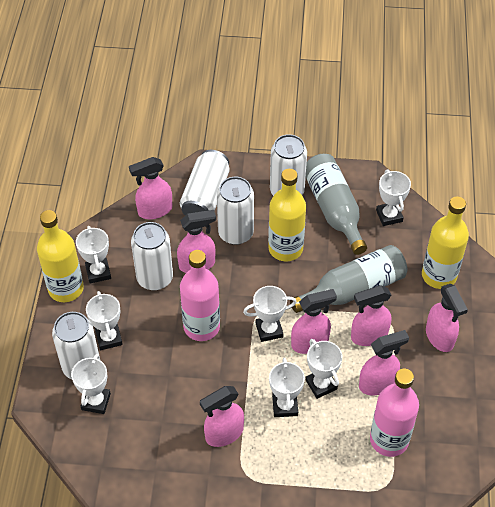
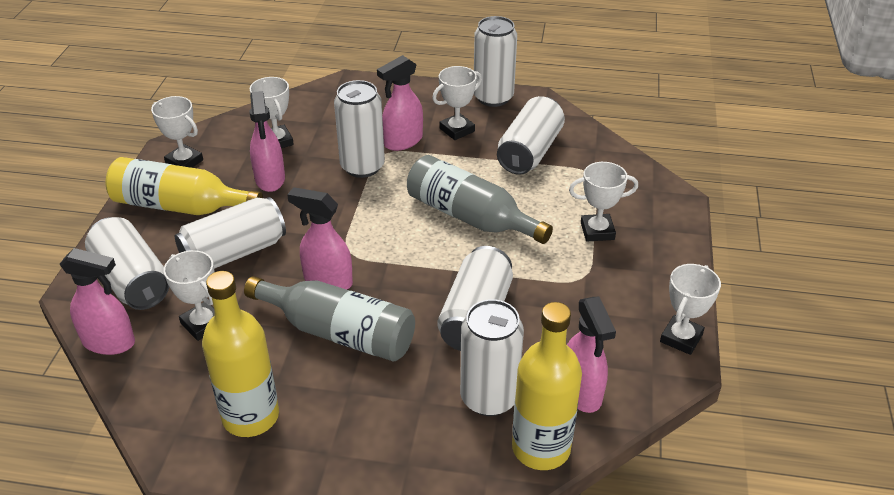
pink bottle: 2 -> 0
pink spray bottle: 7 -> 5
white can: 5 -> 7
white trophy: 7 -> 6

